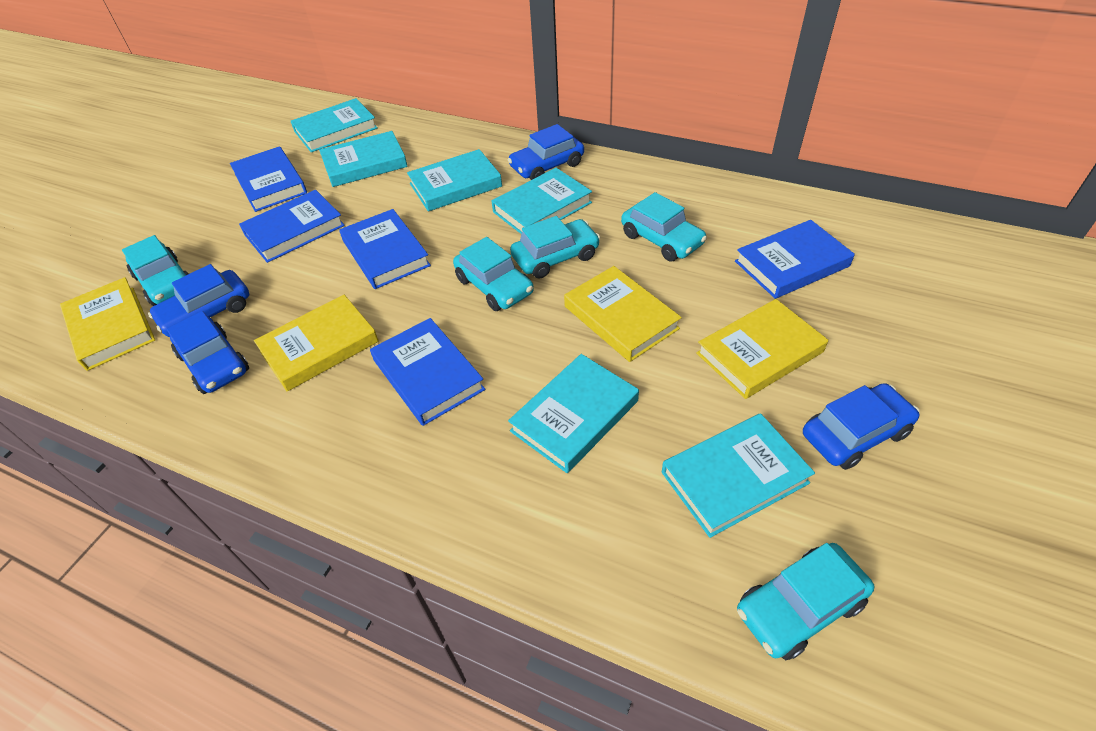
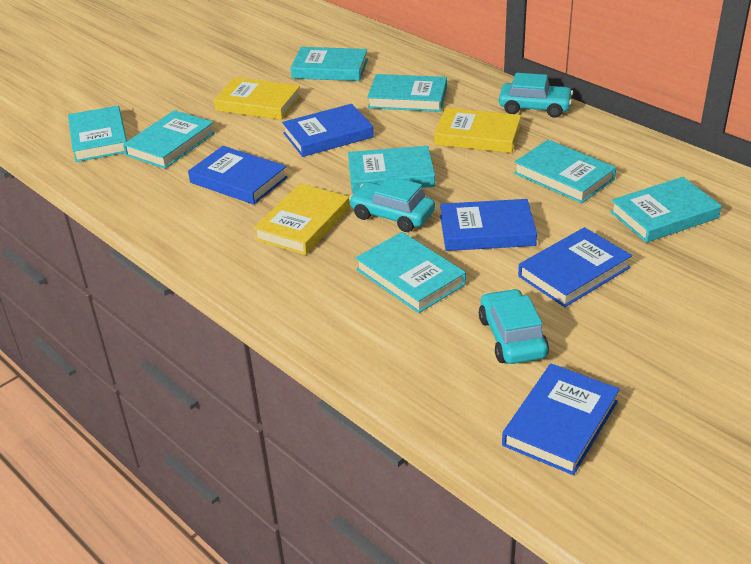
blue car: 4 -> 0
turquoise book: 6 -> 8
turquoise car: 5 -> 3
yellow book: 4 -> 3

